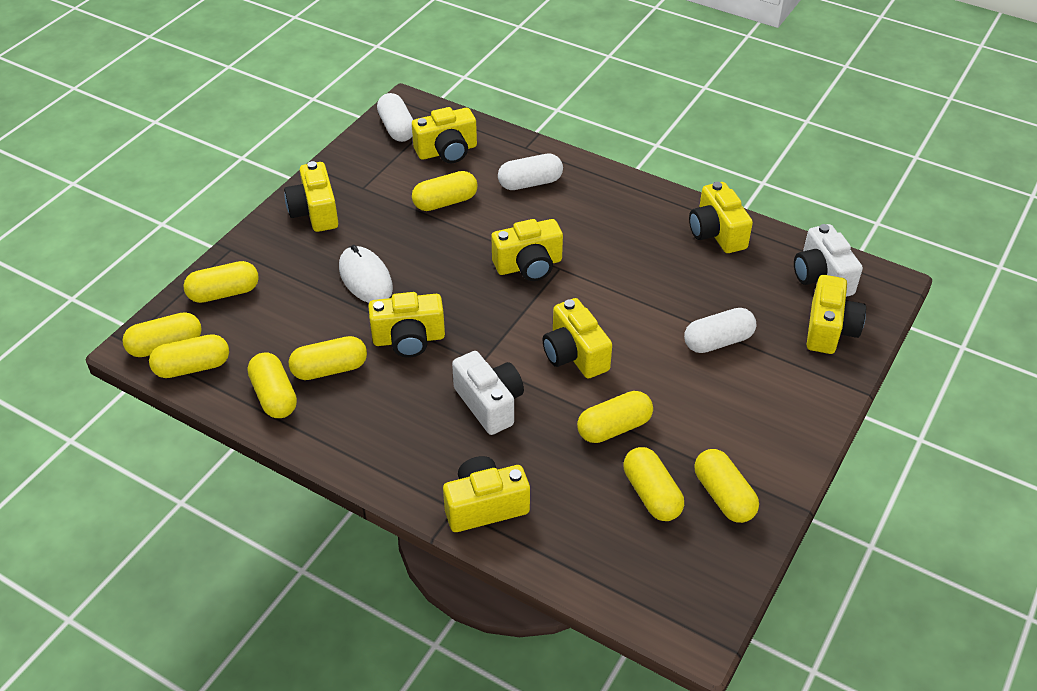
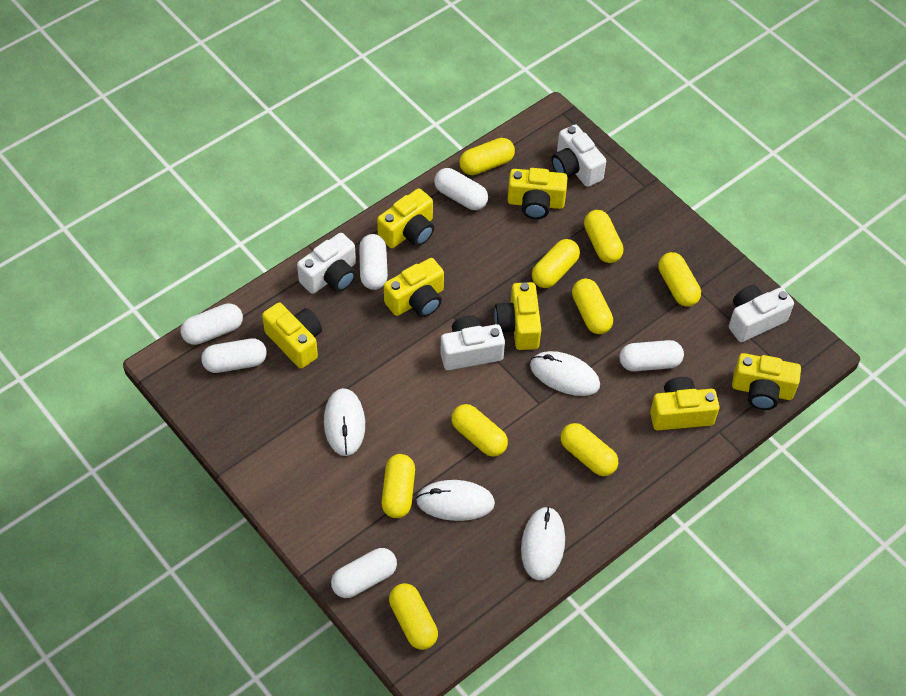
white camera: 2 -> 4
white capsule: 3 -> 6
white mouse: 1 -> 4
yellow camera: 8 -> 7

